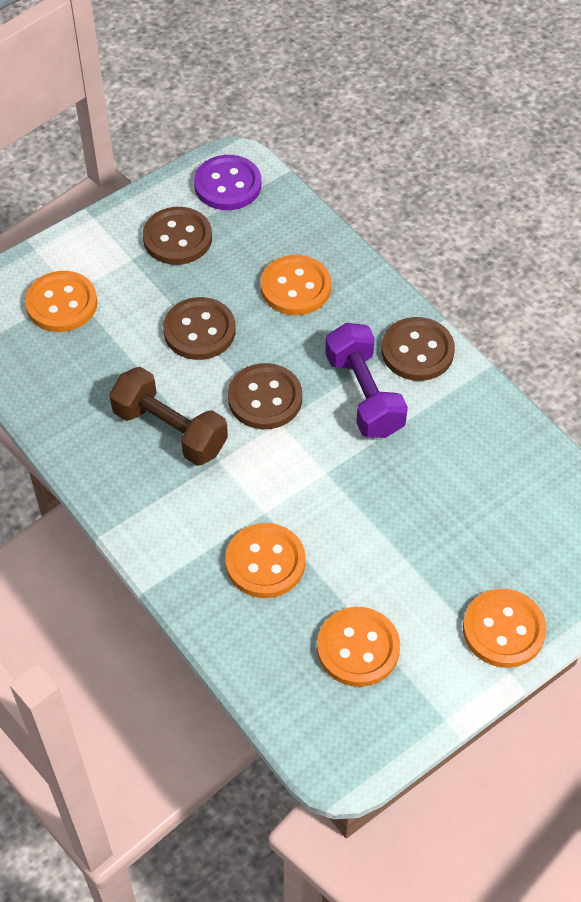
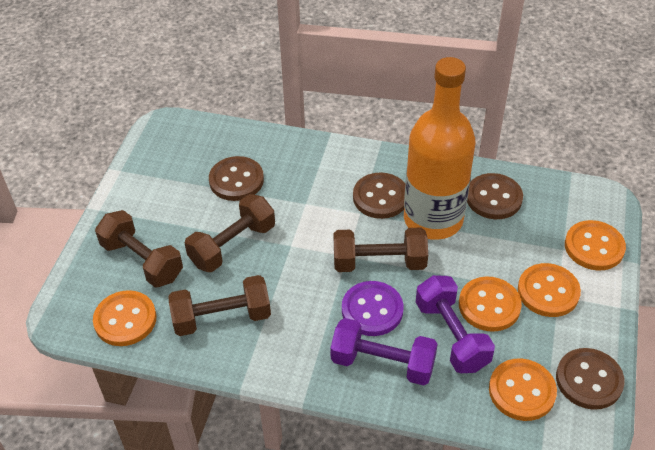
brown dumbbell: 1 -> 4
orange bottle: 0 -> 1
purple dumbbell: 1 -> 2

